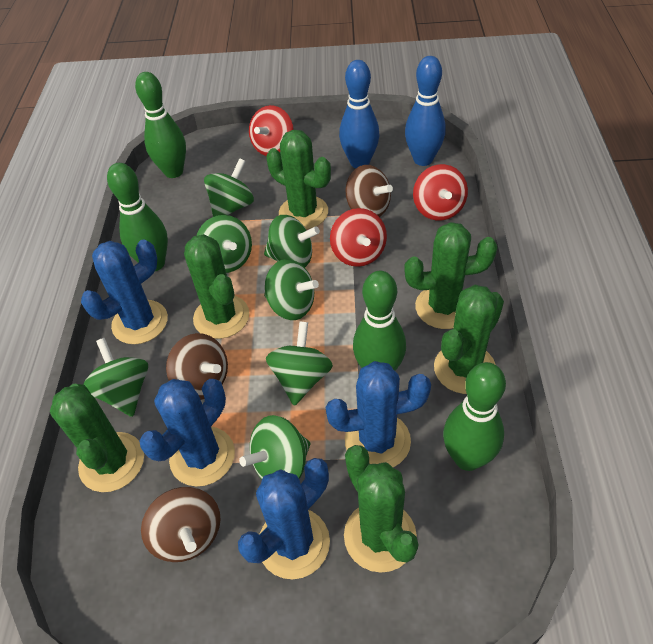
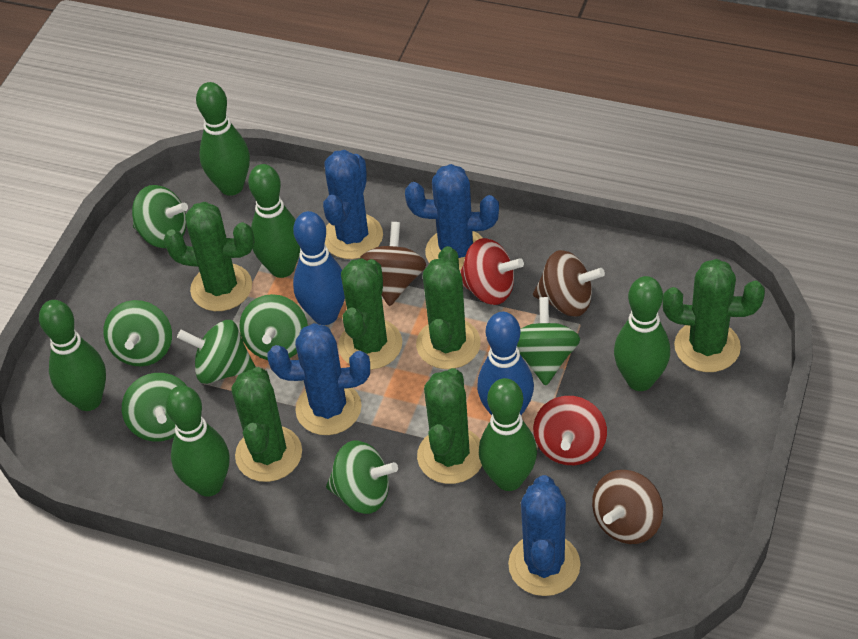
green bowling pin: 4 -> 6
red spinning top: 3 -> 2

